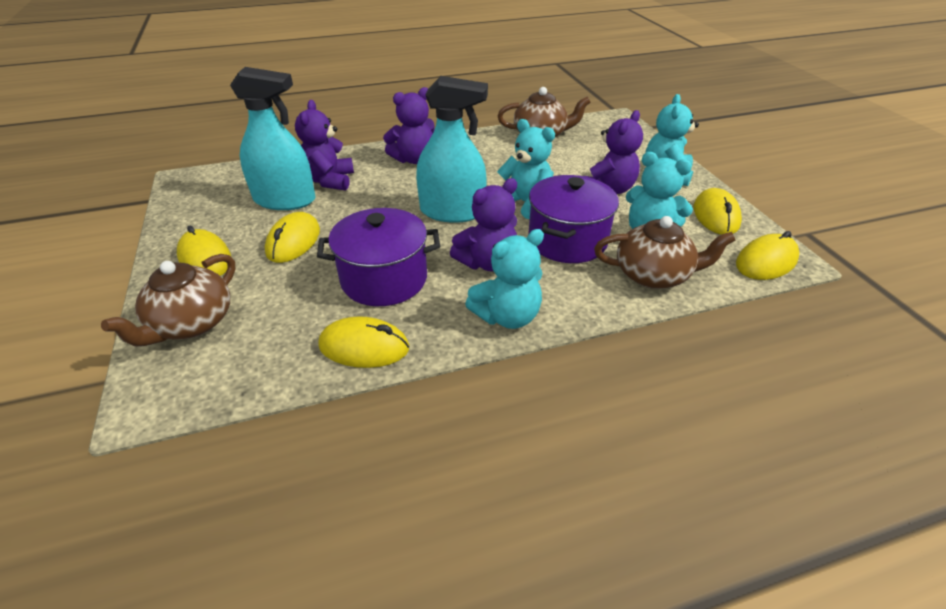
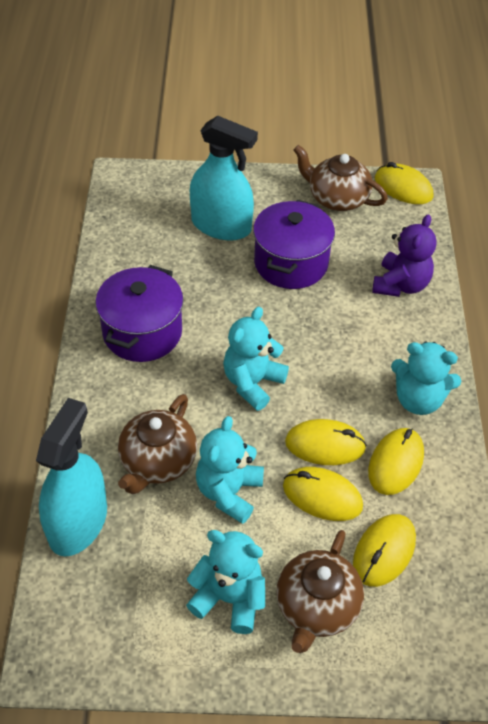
purple teddy bear: 4 -> 1

